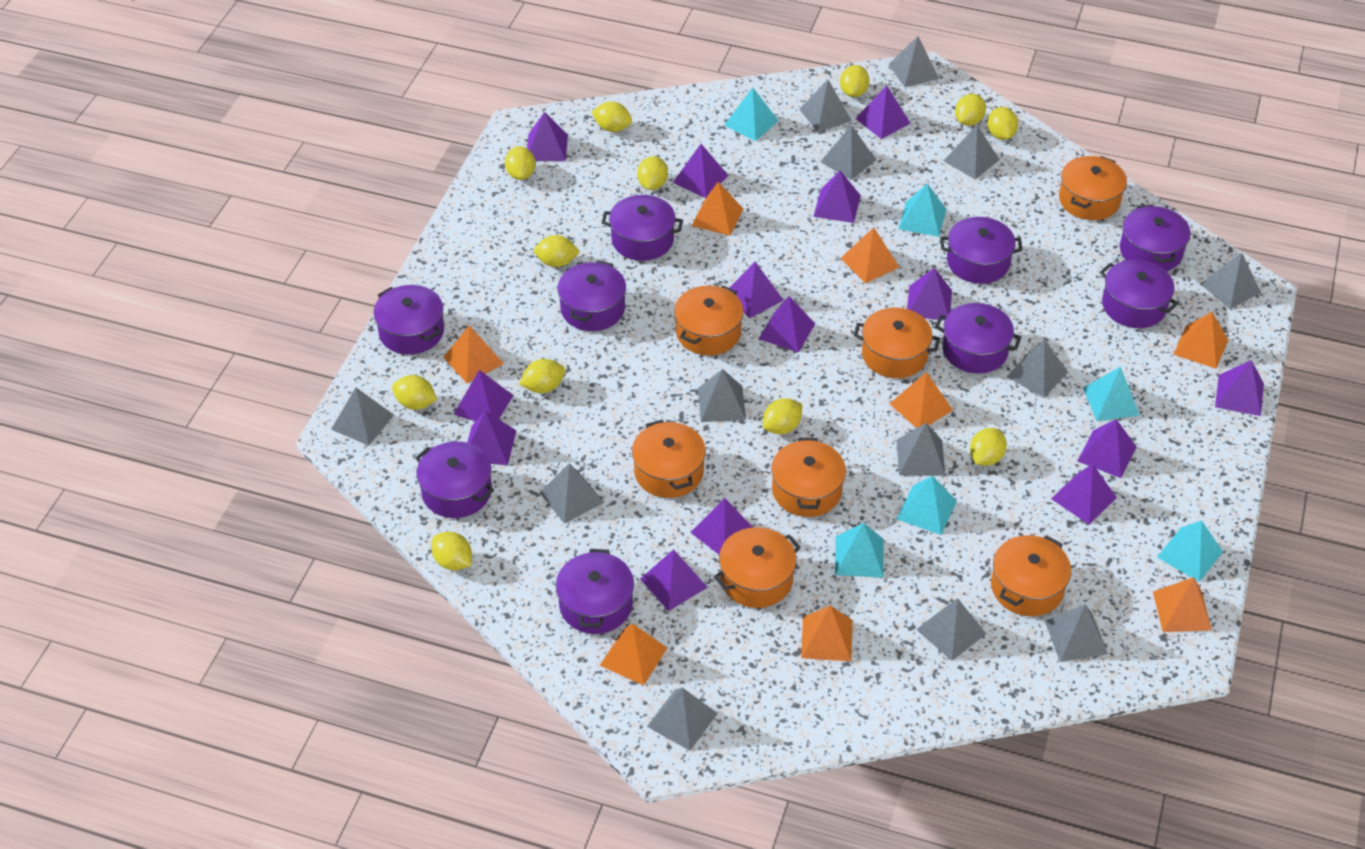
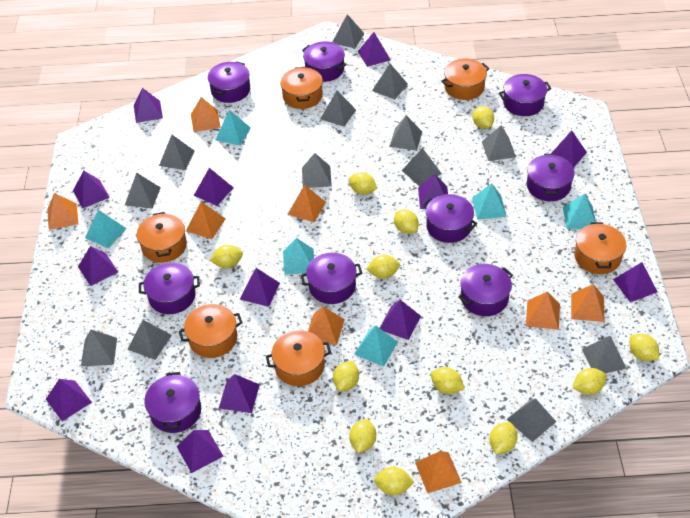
orange pot: 7 -> 6
purple pyramid: 14 -> 13

